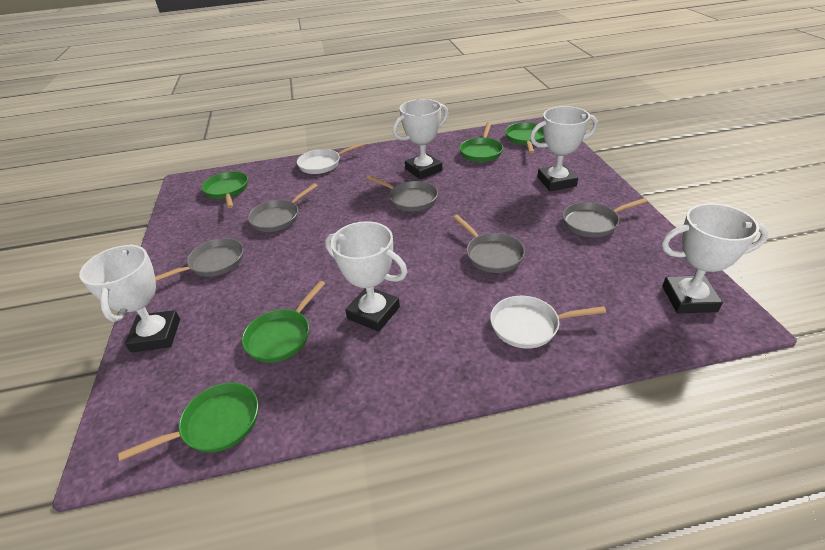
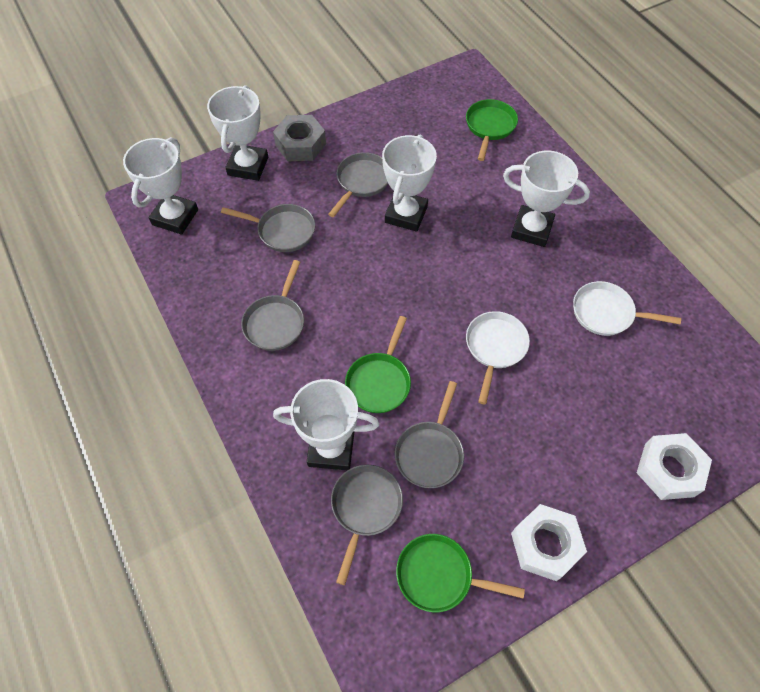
green pan: 5 -> 3
grey nut: 0 -> 1
white nut: 0 -> 2

